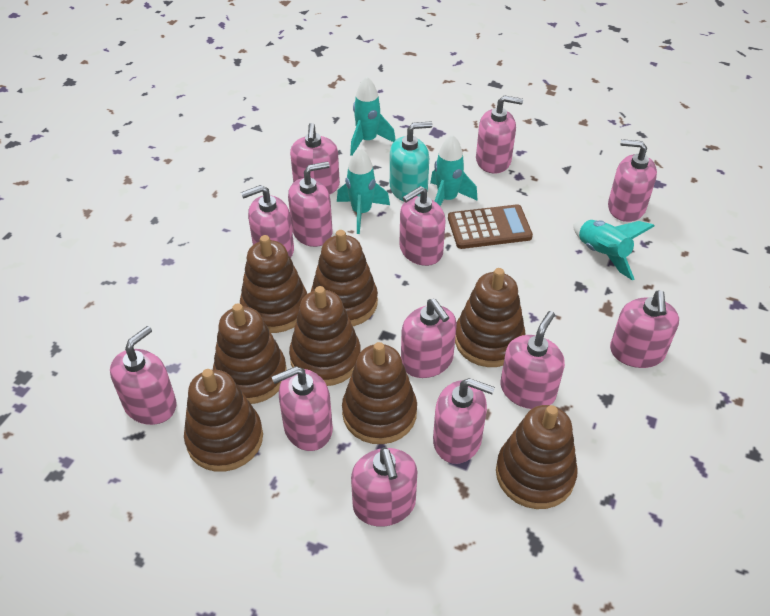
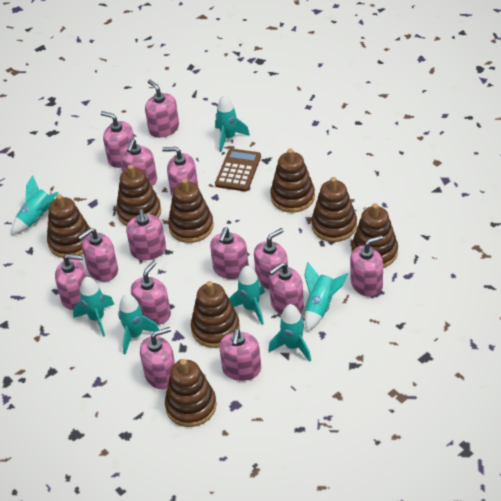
pink soap dispenser: 13 -> 14
turquoise rocket: 4 -> 7
turquoise soap dispenser: 1 -> 0

